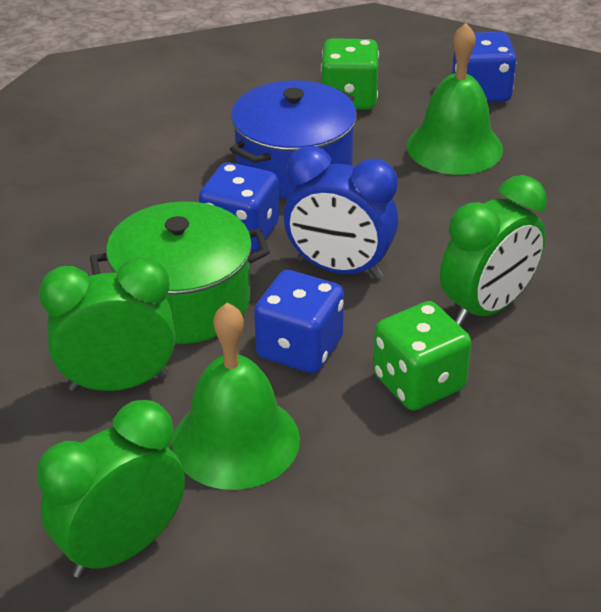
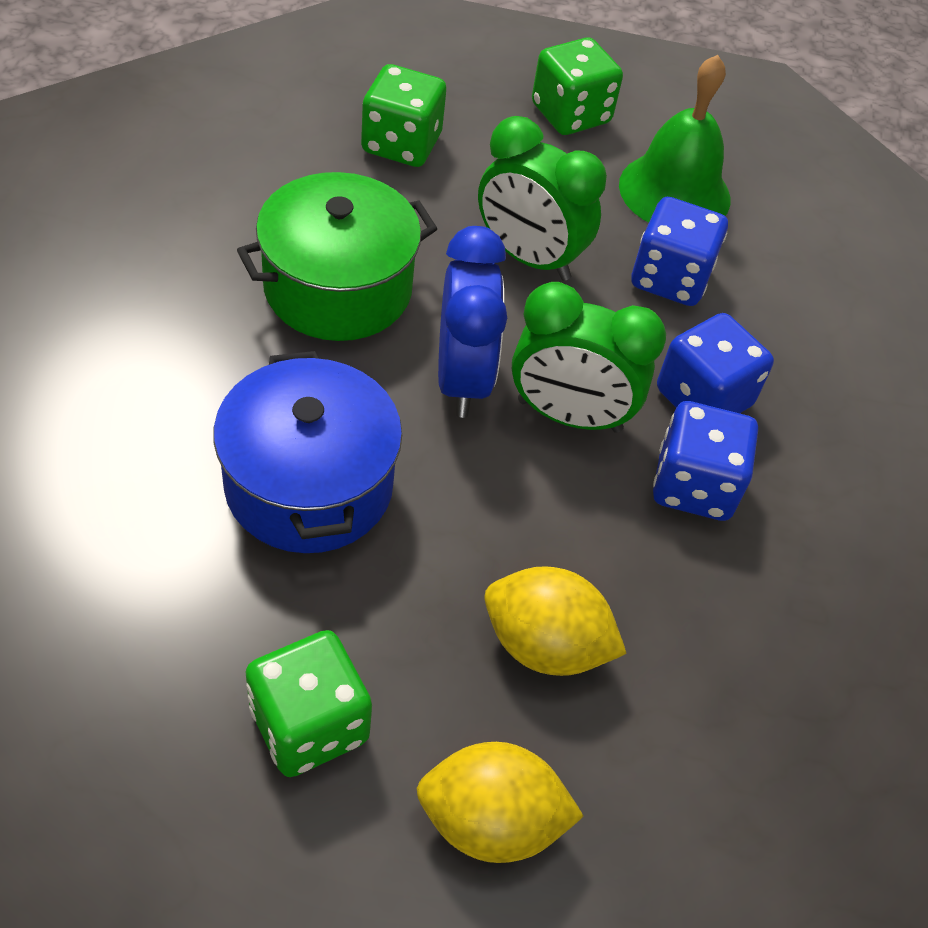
green bell: 2 -> 1
green clock: 3 -> 2
green dice: 2 -> 3
yellow lemon: 0 -> 2

